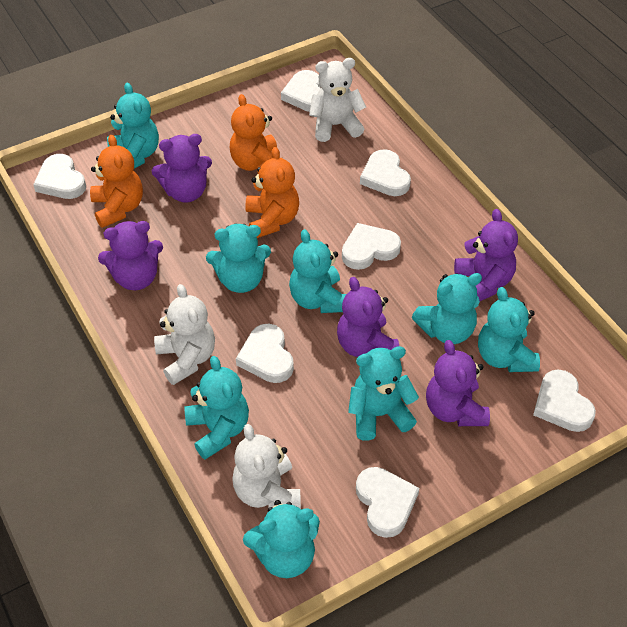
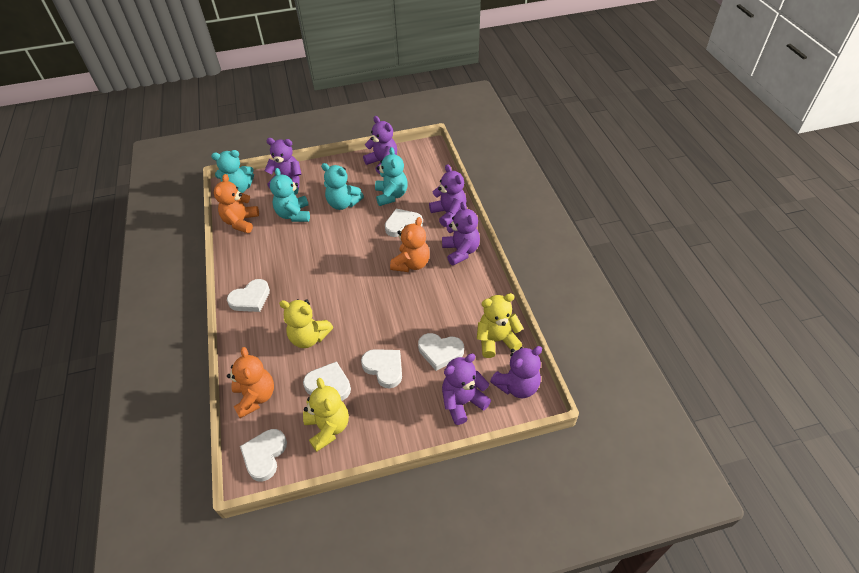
purple teddy bear: 5 -> 6
turquoise teddy bear: 8 -> 4
white heart: 7 -> 6
white teddy bear: 3 -> 0
yellow teddy bear: 0 -> 3

